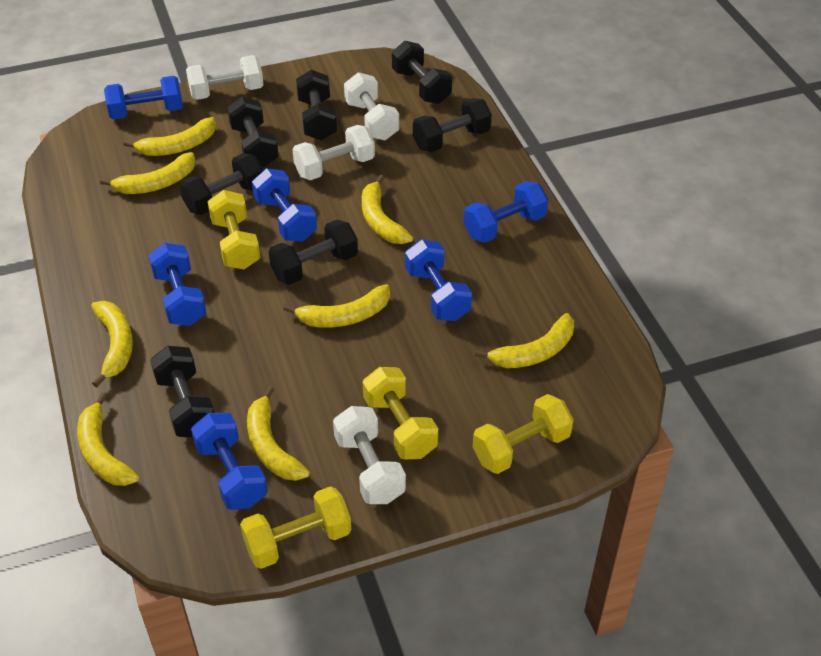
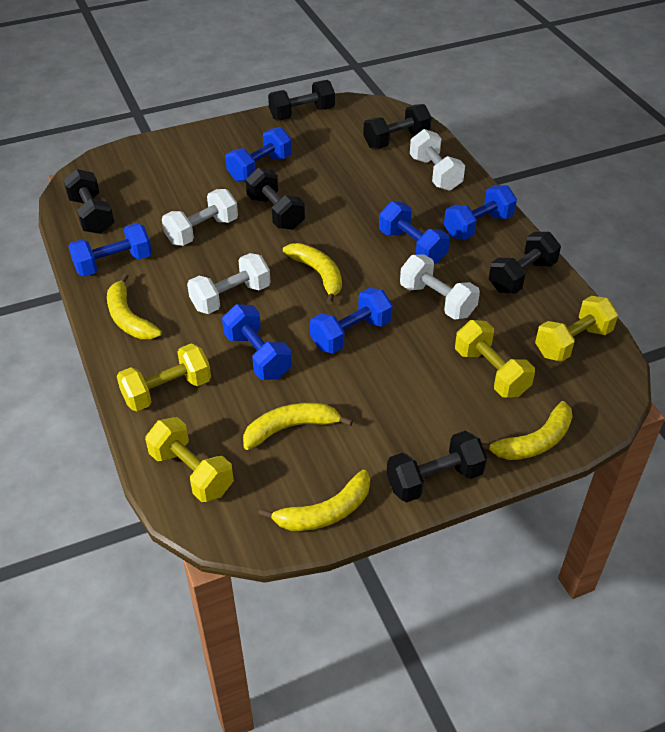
black dumbbell: 7 -> 6
yellow banana: 8 -> 5

